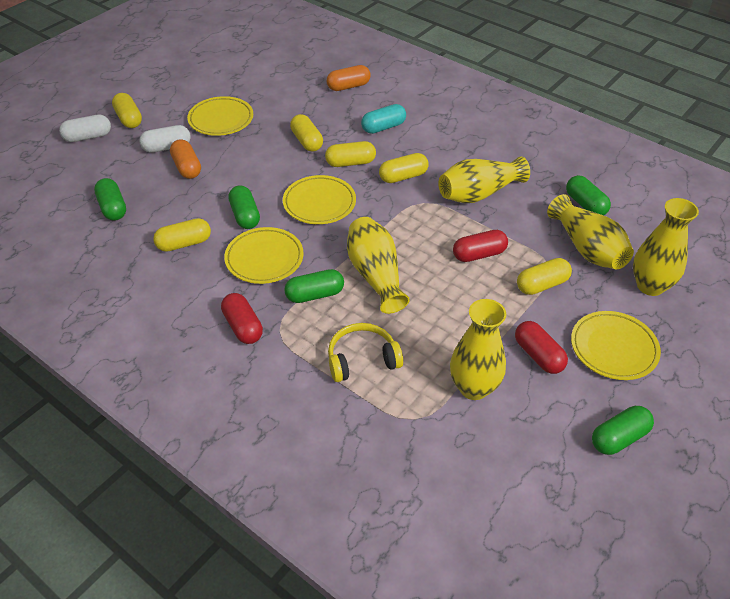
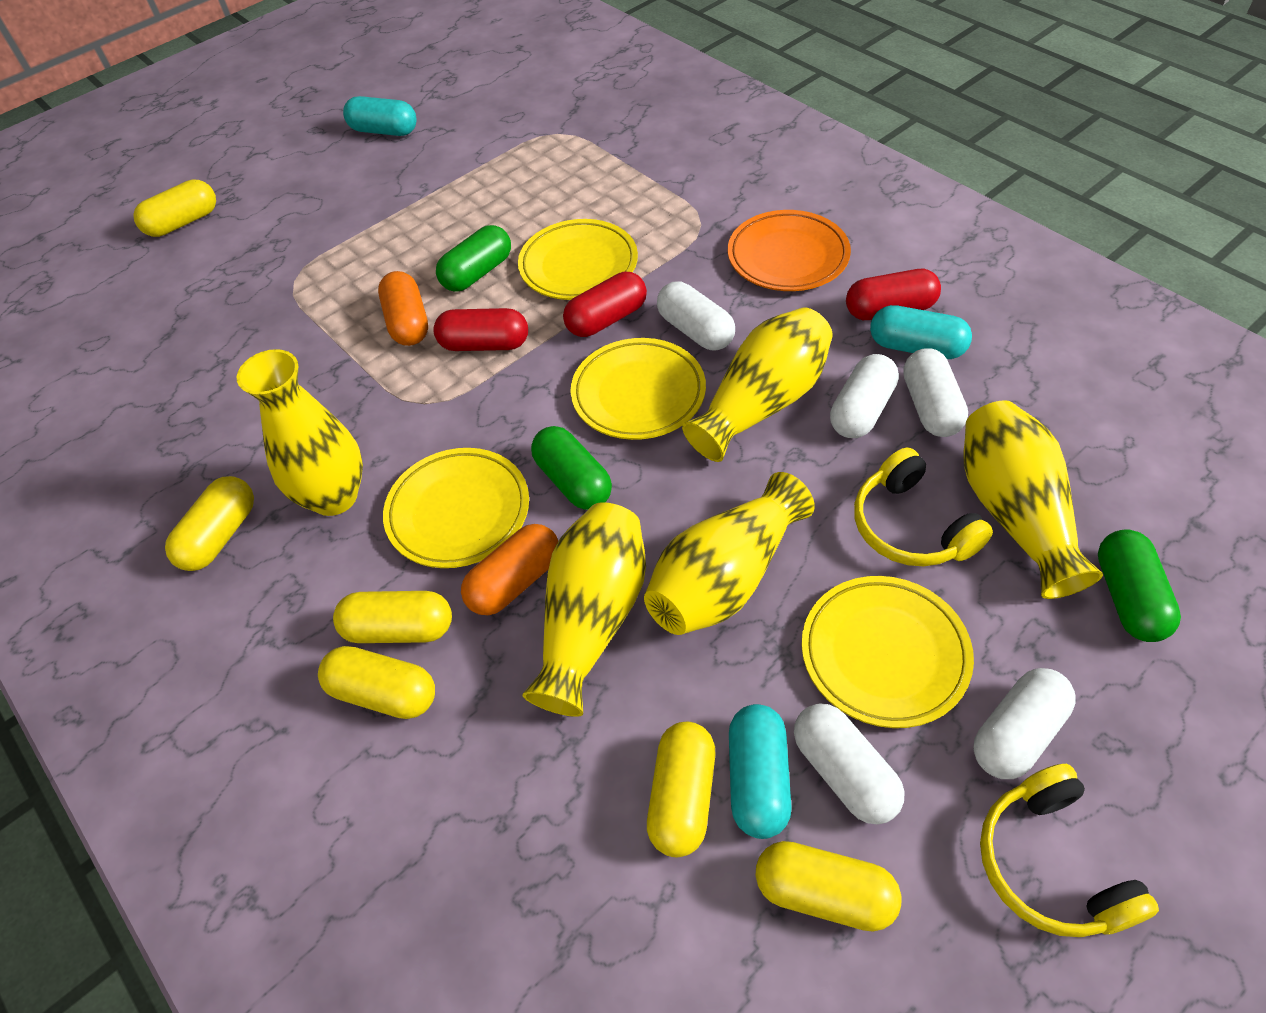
green capsule: 5 -> 3
orange plate: 0 -> 1
turquoise capsule: 1 -> 3
white capsule: 2 -> 5
yellow headphones: 1 -> 2

